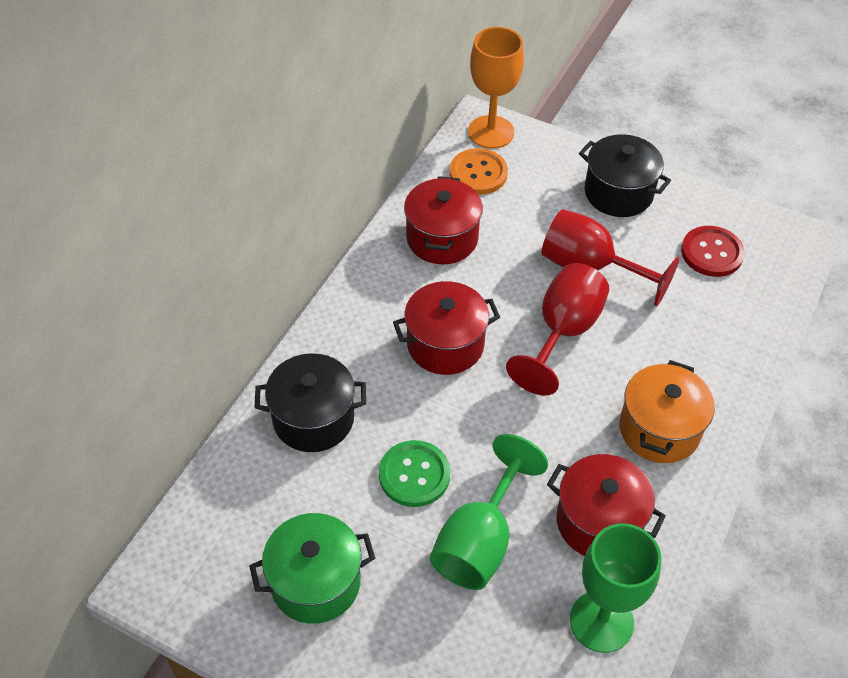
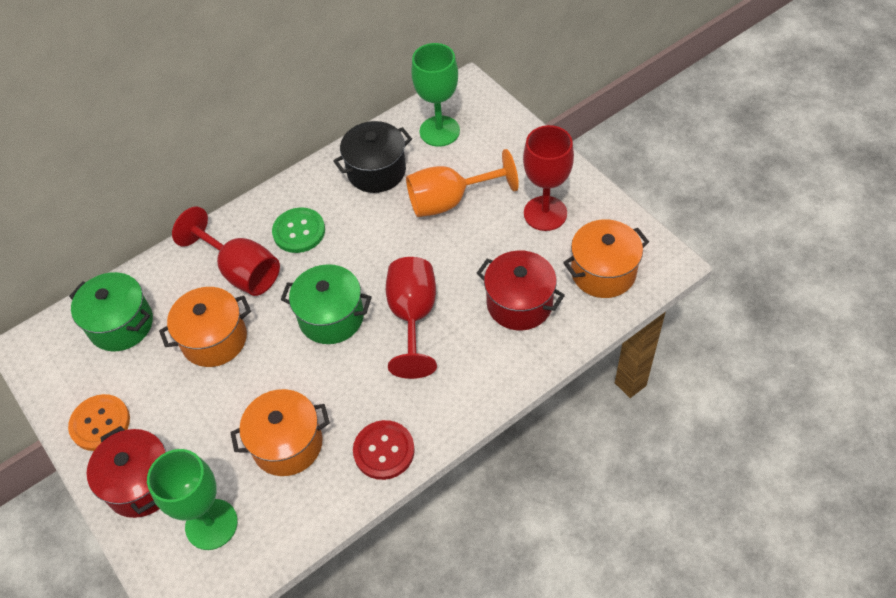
black pot: 2 -> 1
green pot: 1 -> 2
orange pot: 1 -> 3
red goblet: 2 -> 3
red pot: 3 -> 2

